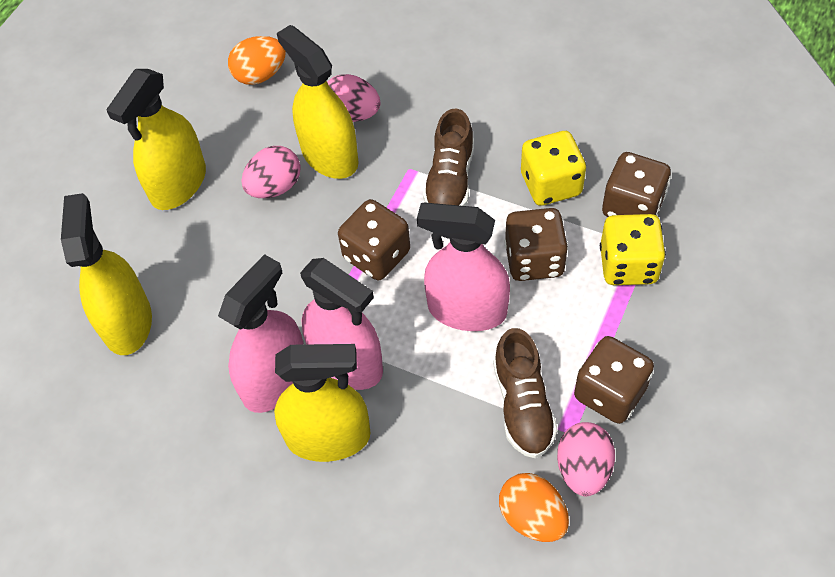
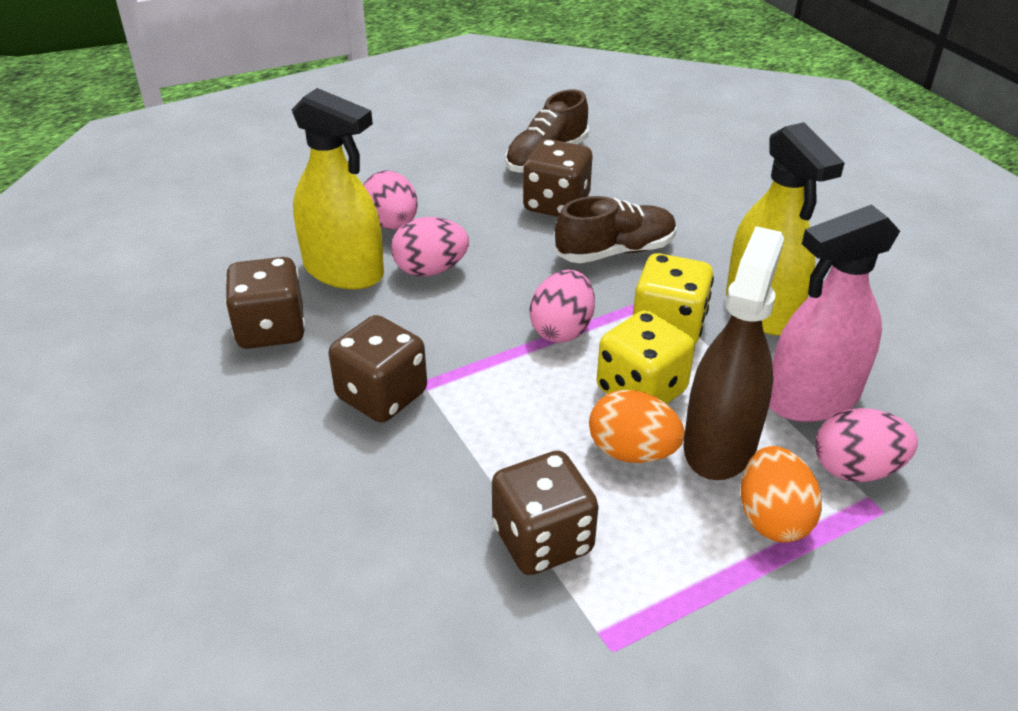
brown spray bottle: 0 -> 1
pink egg: 3 -> 4
pink spray bottle: 3 -> 1
yellow spray bottle: 4 -> 2

